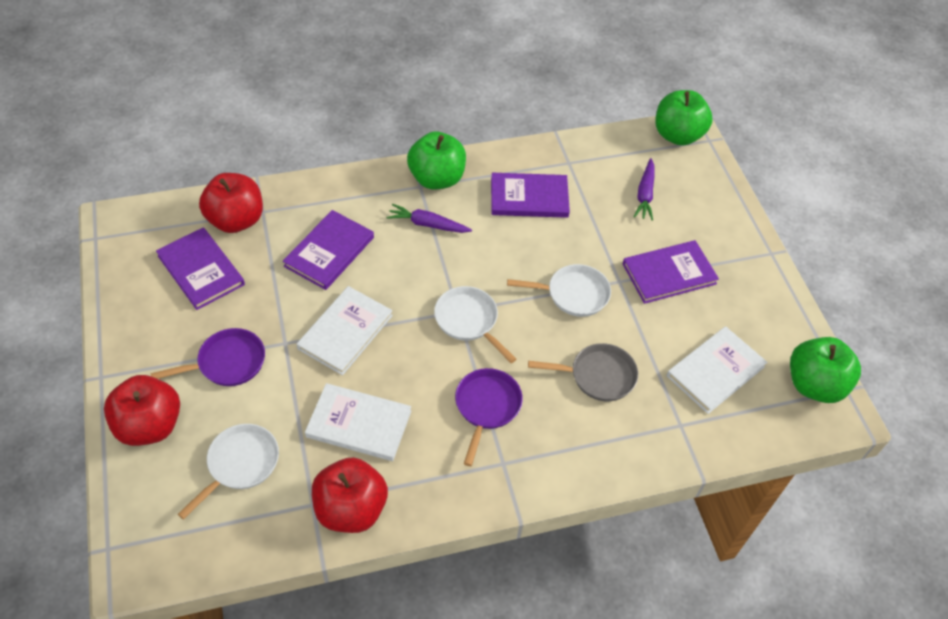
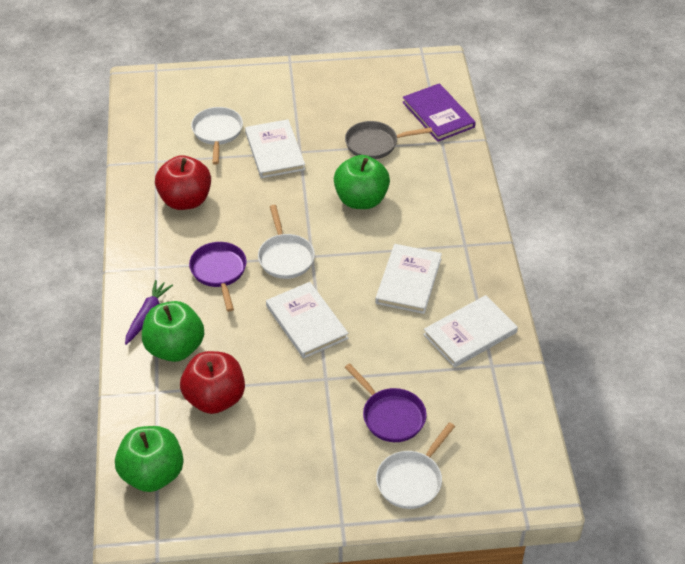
purple book: 4 -> 1
purple carrot: 2 -> 1
red apple: 3 -> 2
white book: 3 -> 4

